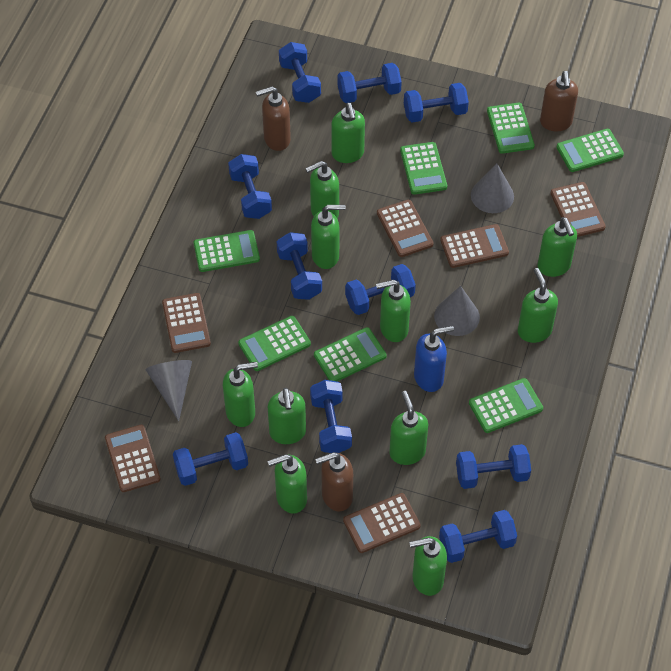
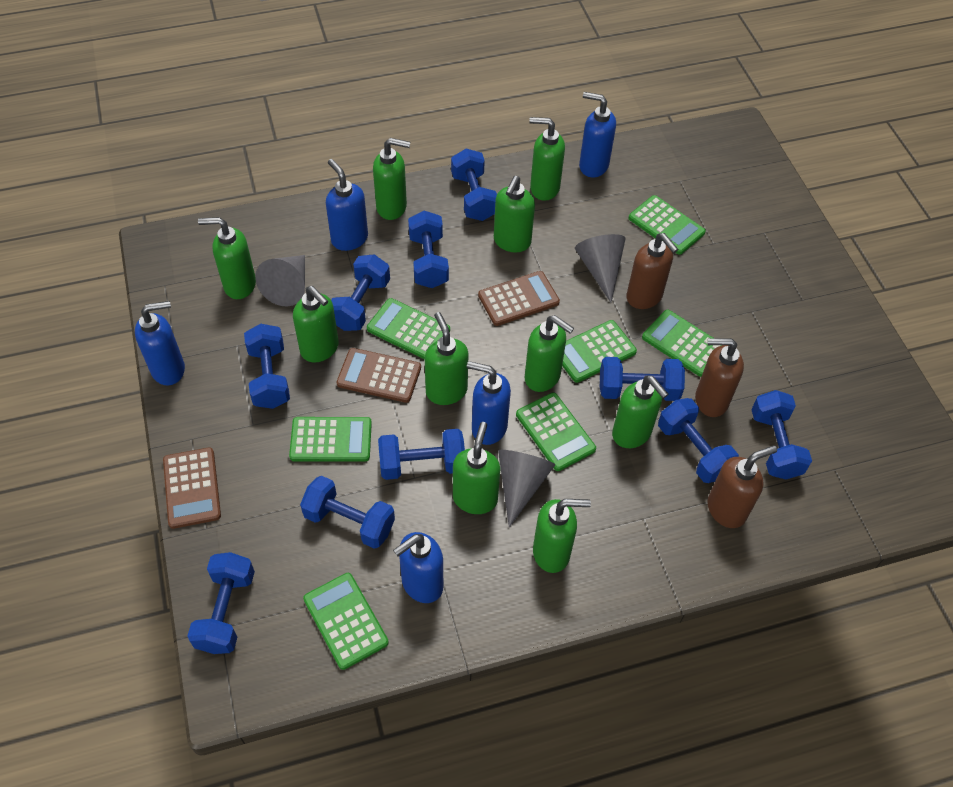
blue soap dispenser: 1 -> 5
brown calculator: 6 -> 3
green soap dispenser: 11 -> 10

